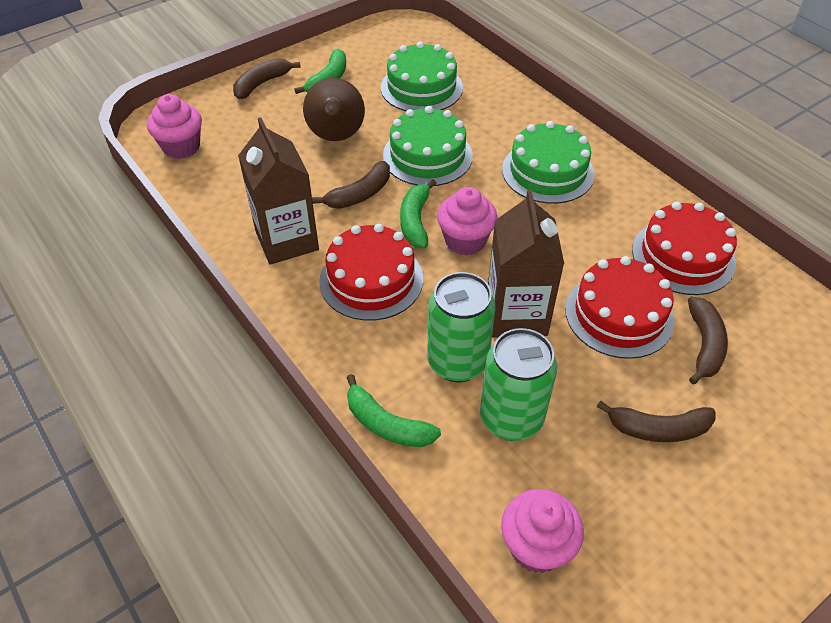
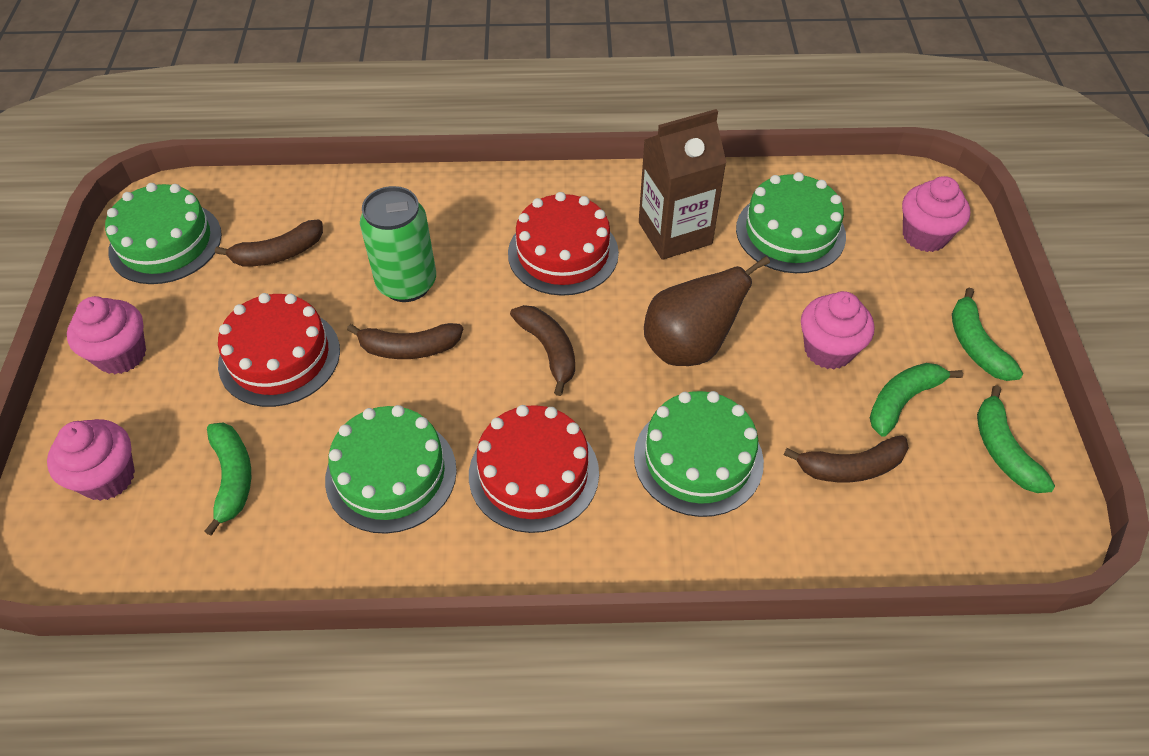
brown carton: 2 -> 1
green banana: 3 -> 4
green cake: 3 -> 4
green can: 2 -> 1
pink cupcake: 3 -> 4

